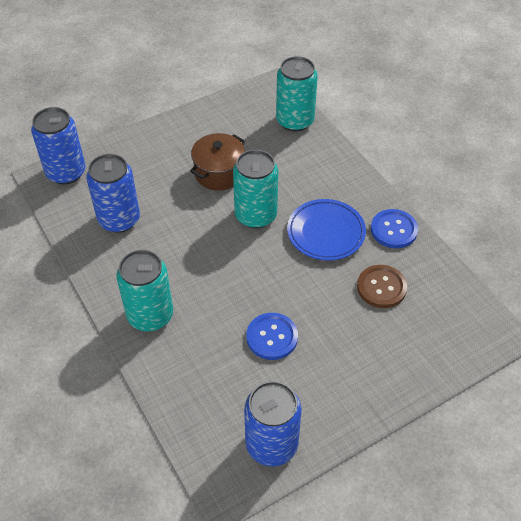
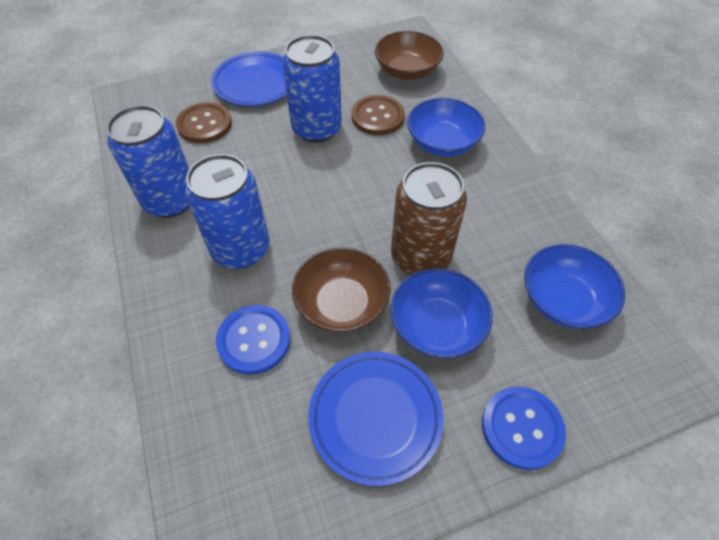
blue bowl: 0 -> 3
blue plate: 1 -> 2
brown bowl: 0 -> 2
brown button: 1 -> 2
brown can: 0 -> 1
brown pot: 1 -> 0
turquoise can: 3 -> 0

